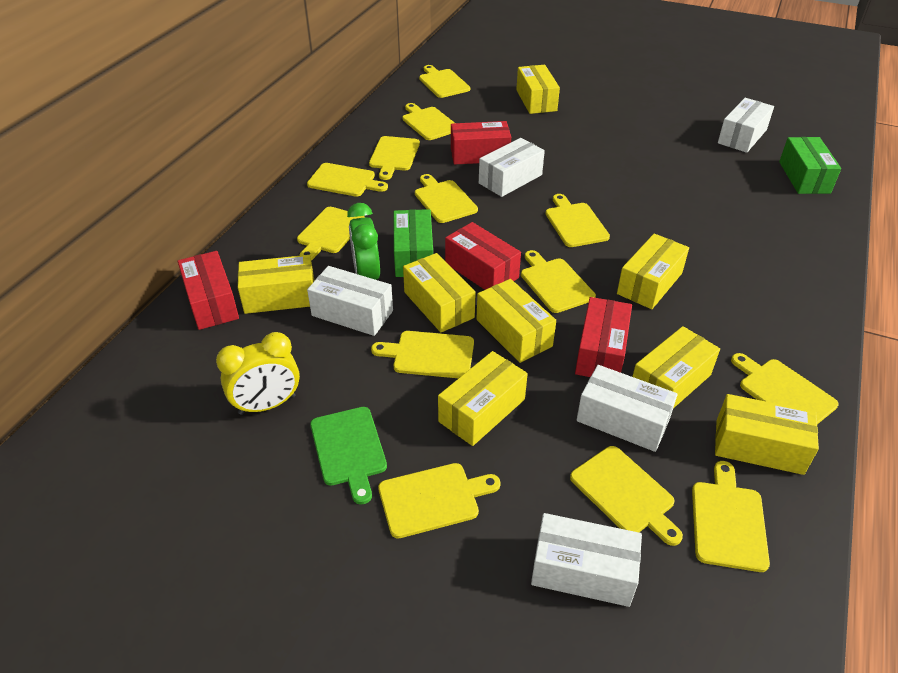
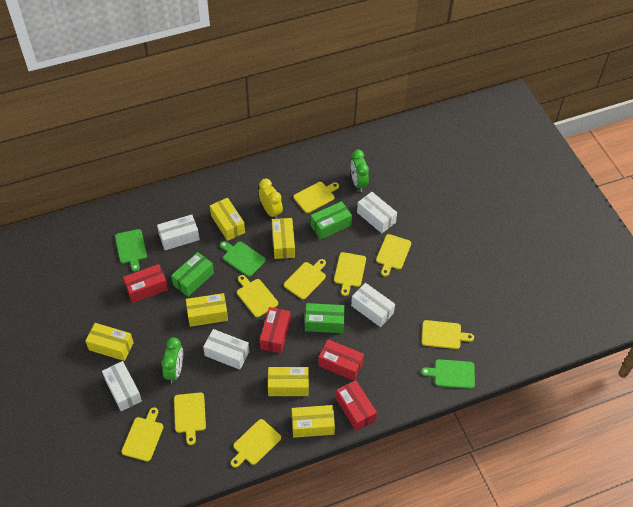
green box: 2 -> 3
green clock: 1 -> 2
green cutting board: 1 -> 3
yellow box: 8 -> 6
yellow cutting board: 13 -> 9

